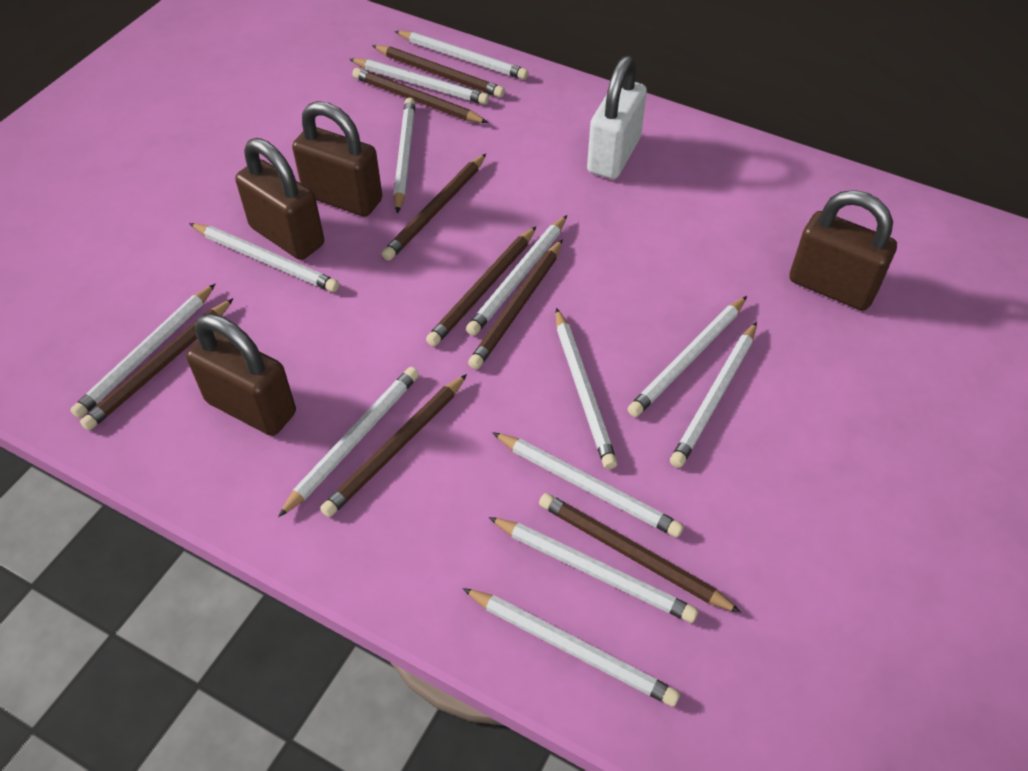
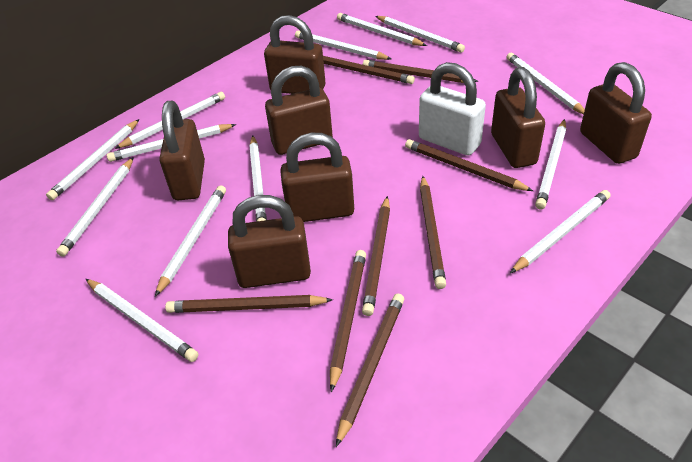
brown padlock: 4 -> 7

